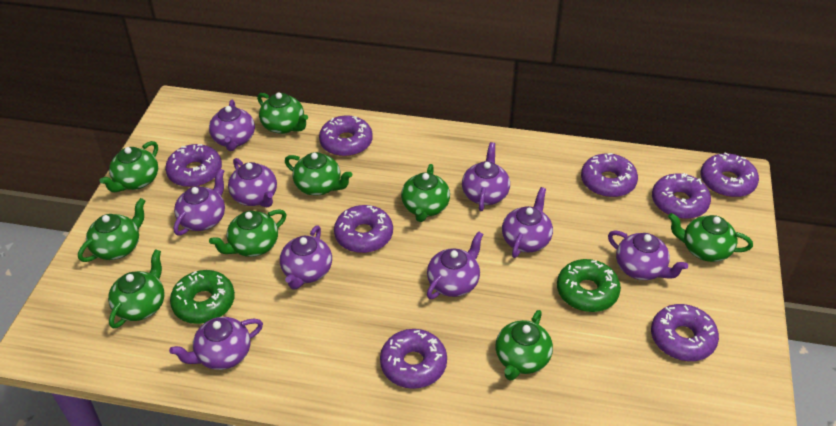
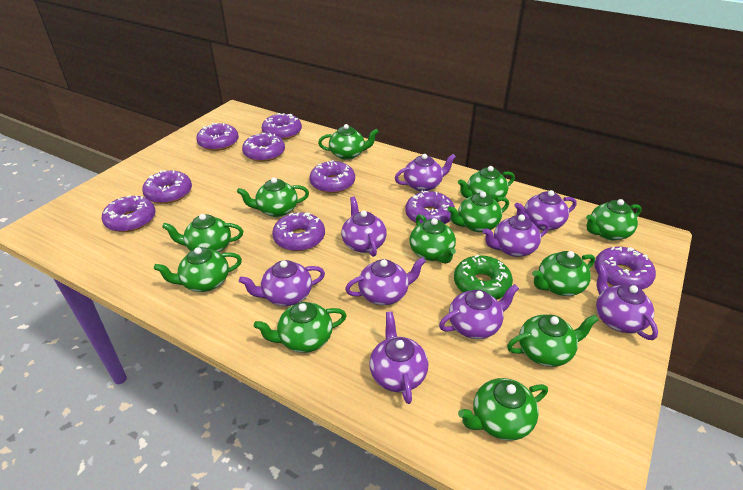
green donut: 2 -> 1
green teapot: 9 -> 12
purple donut: 8 -> 9

